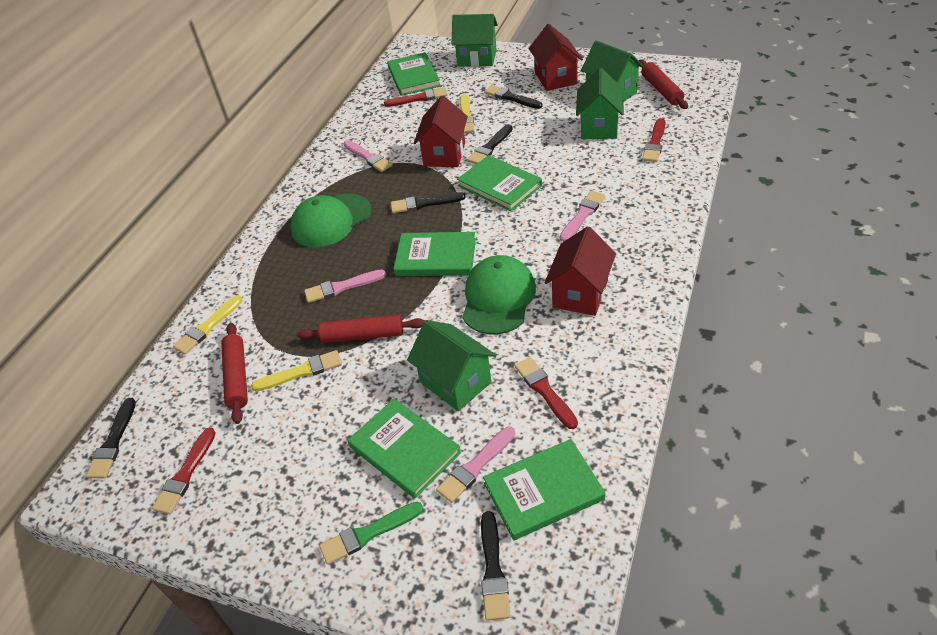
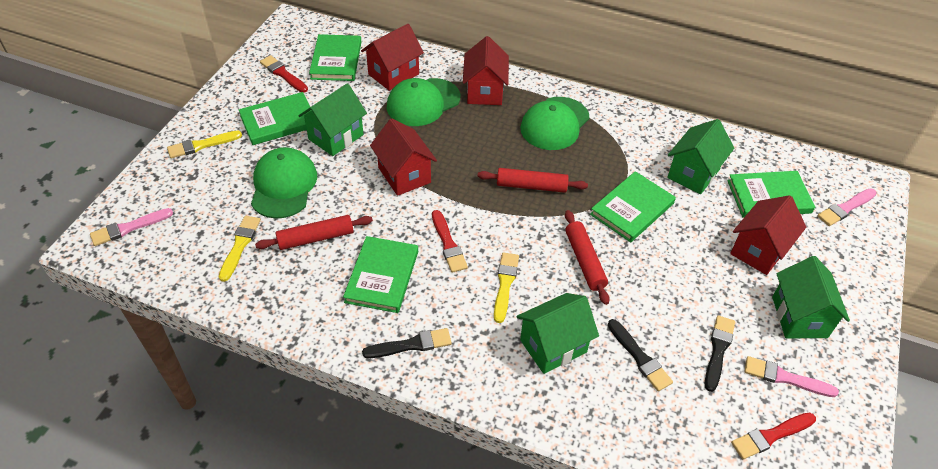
black brush: 5 -> 3
green brush: 1 -> 0
green cap: 2 -> 3
pink brush: 4 -> 3
red brush: 4 -> 3
red house: 3 -> 4

